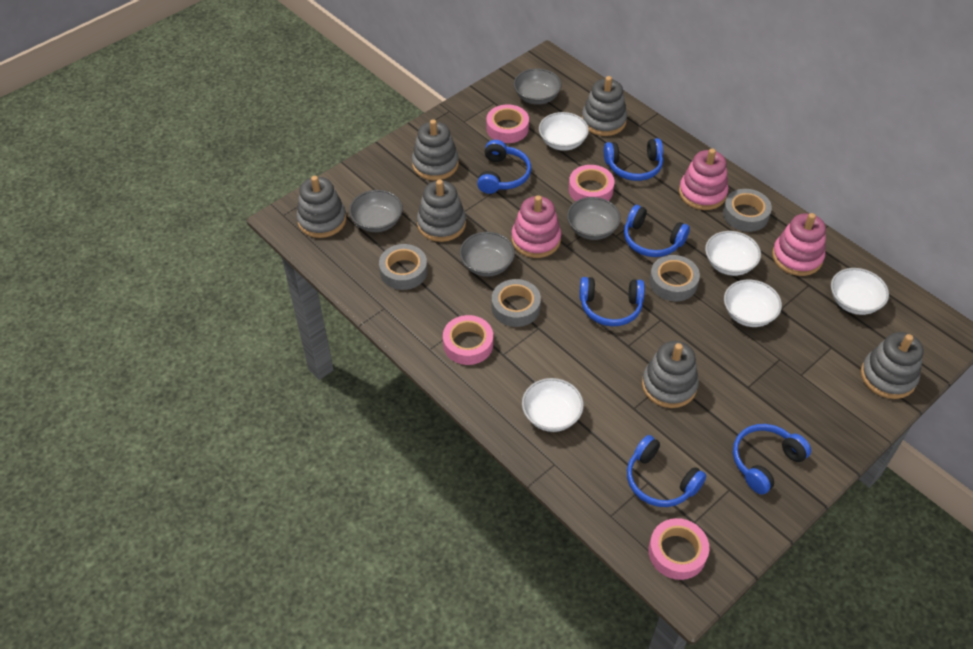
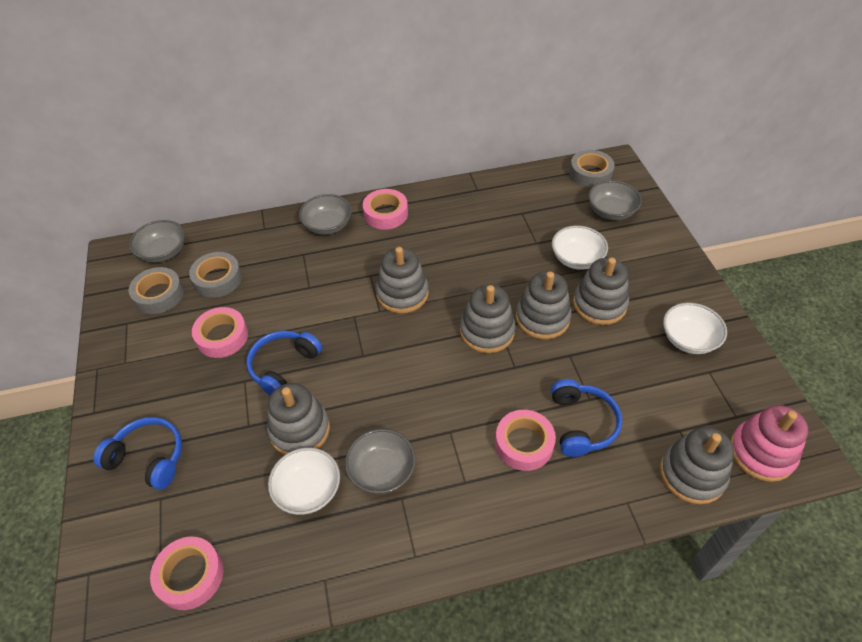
blue headphones: 6 -> 3
grey tape: 4 -> 3
pink stacking toy: 3 -> 1
white bowl: 5 -> 3

